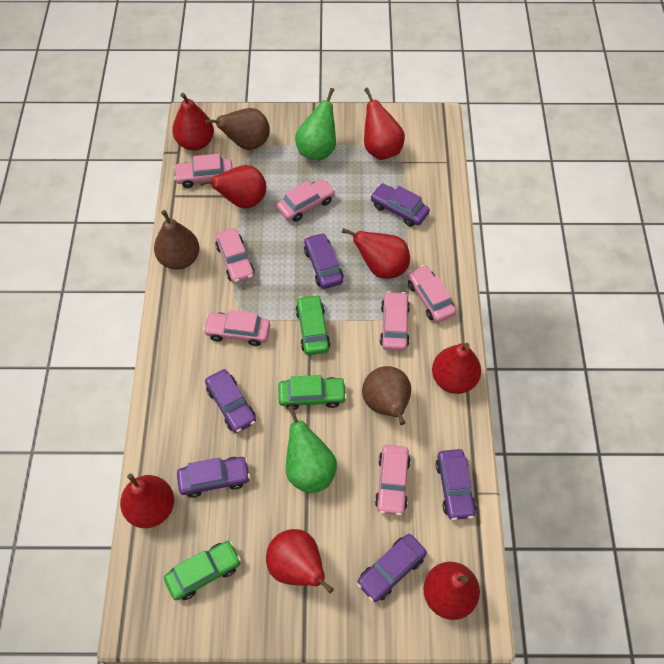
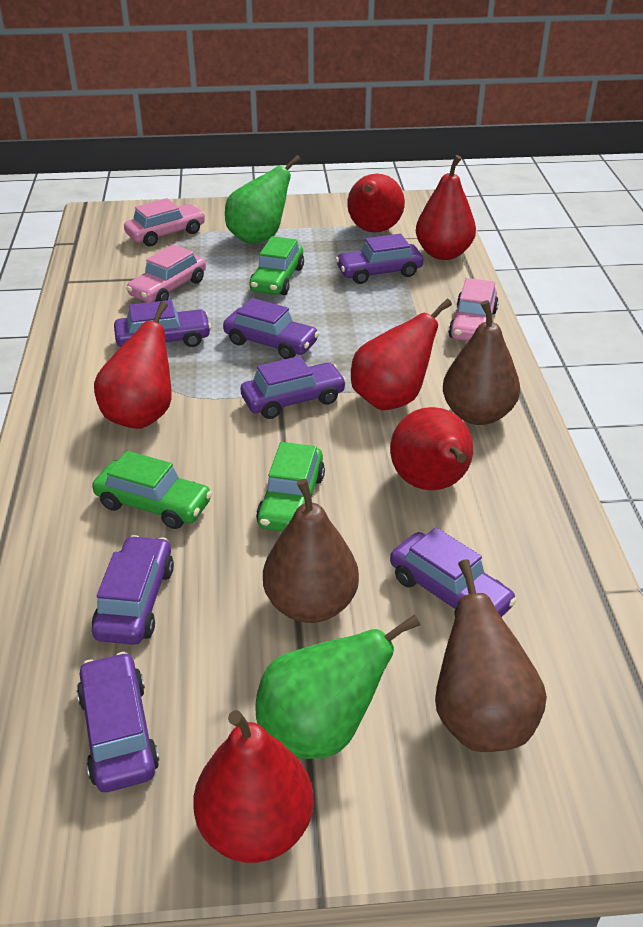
pink car: 7 -> 3
purple car: 6 -> 7
red pear: 8 -> 6

